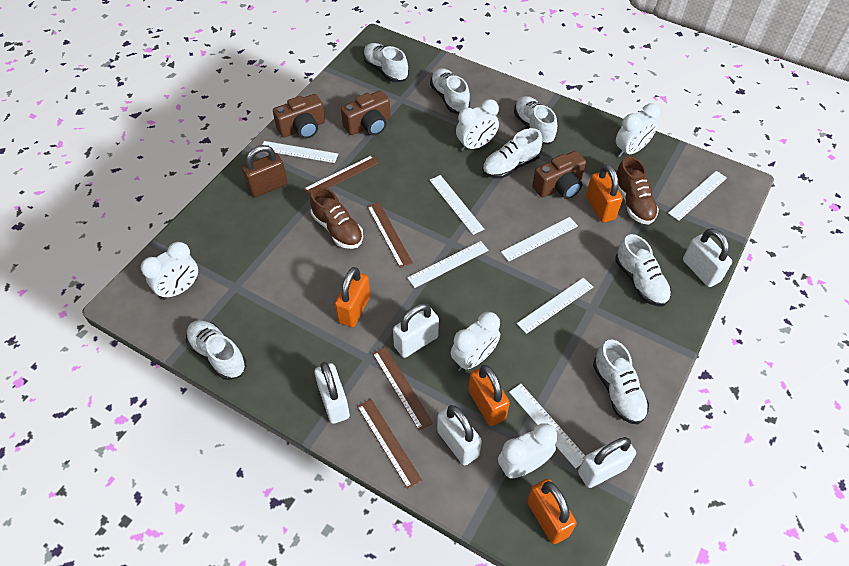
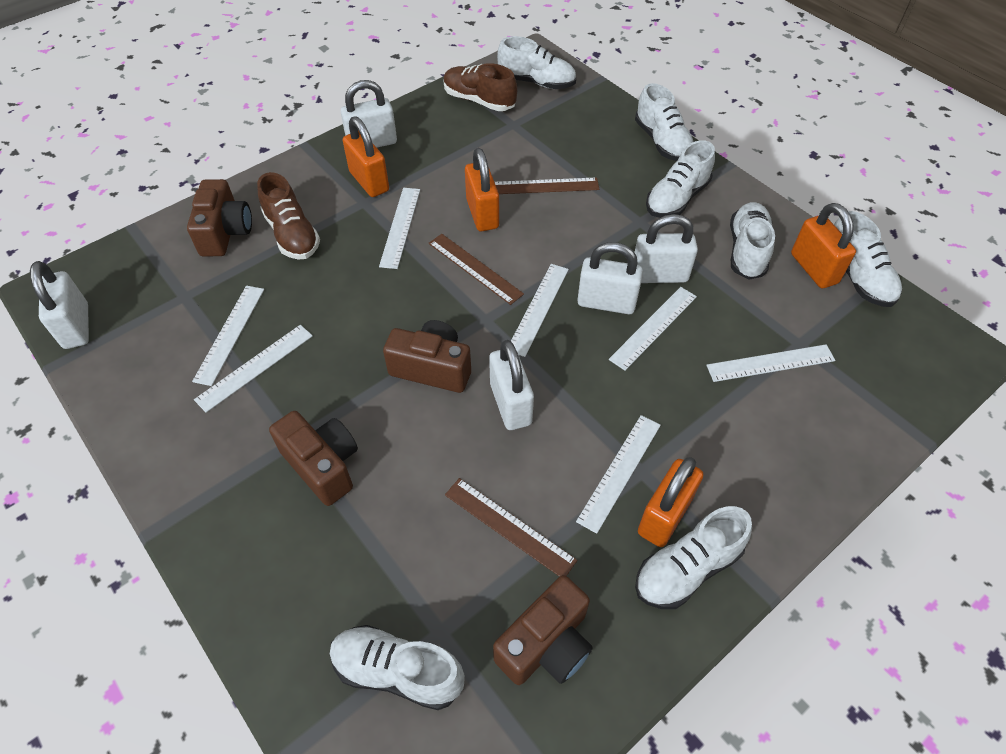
brown camera: 3 -> 4
brown padlock: 1 -> 0
brown ruler: 4 -> 3
white clock: 5 -> 0

